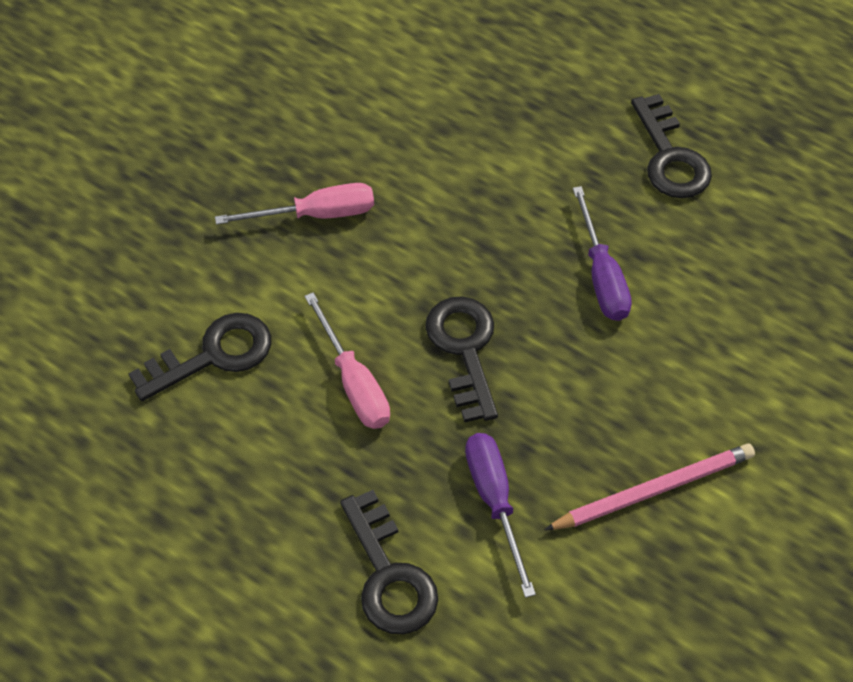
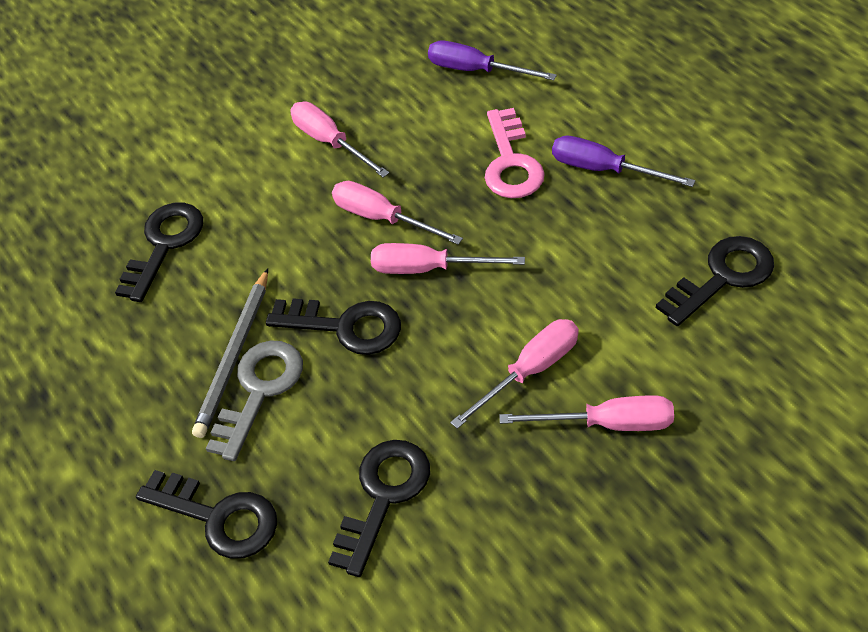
black key: 4 -> 5
grey key: 0 -> 1
grey pencil: 0 -> 1
pink key: 0 -> 1
pink pencil: 1 -> 0
pink screwdriver: 2 -> 5

